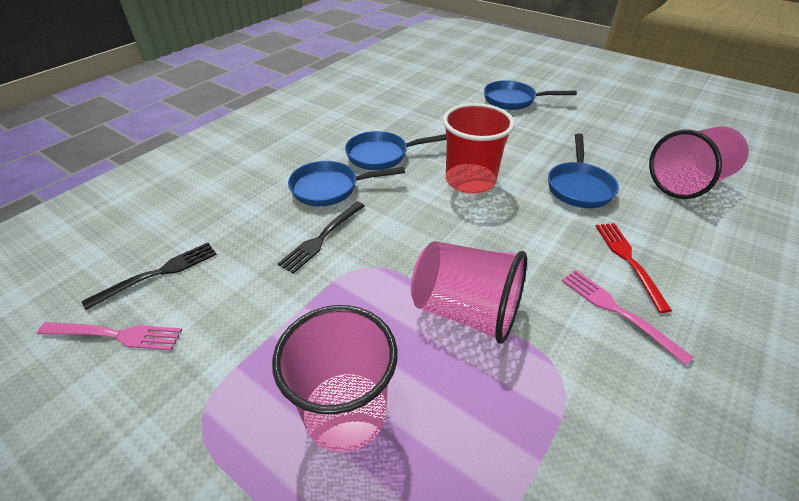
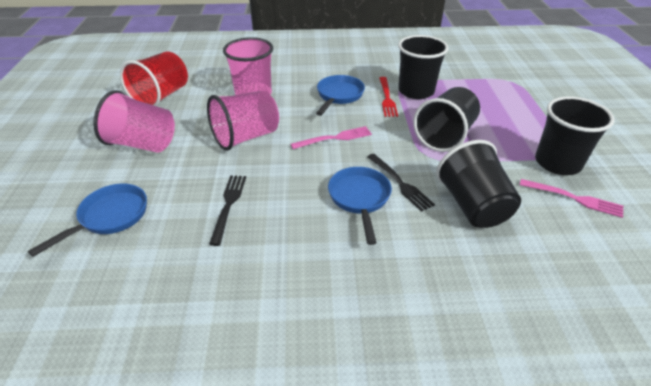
black cup: 0 -> 4
blue pan: 4 -> 3

